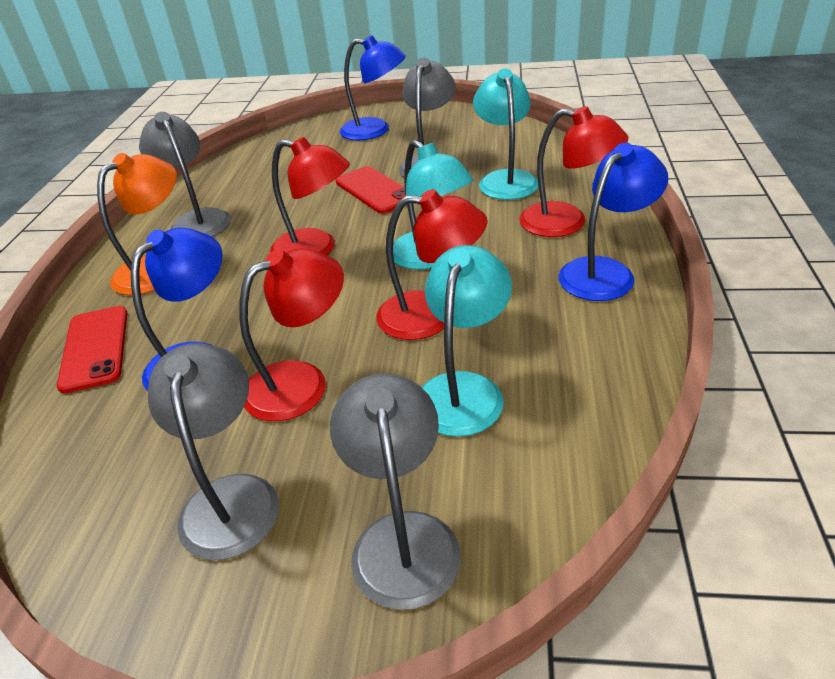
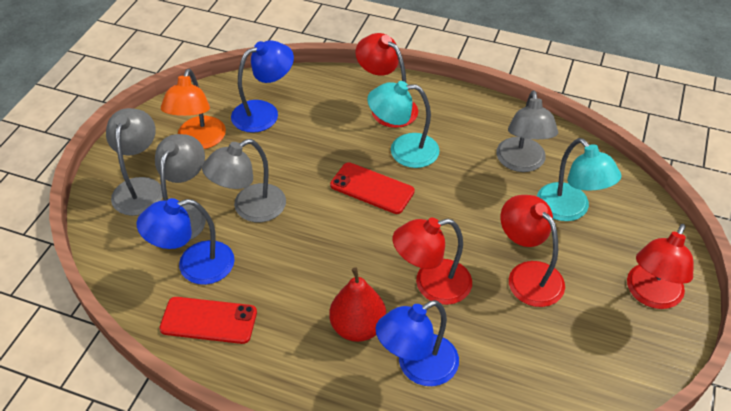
red pear: 0 -> 1
turquoise lamp: 3 -> 2

